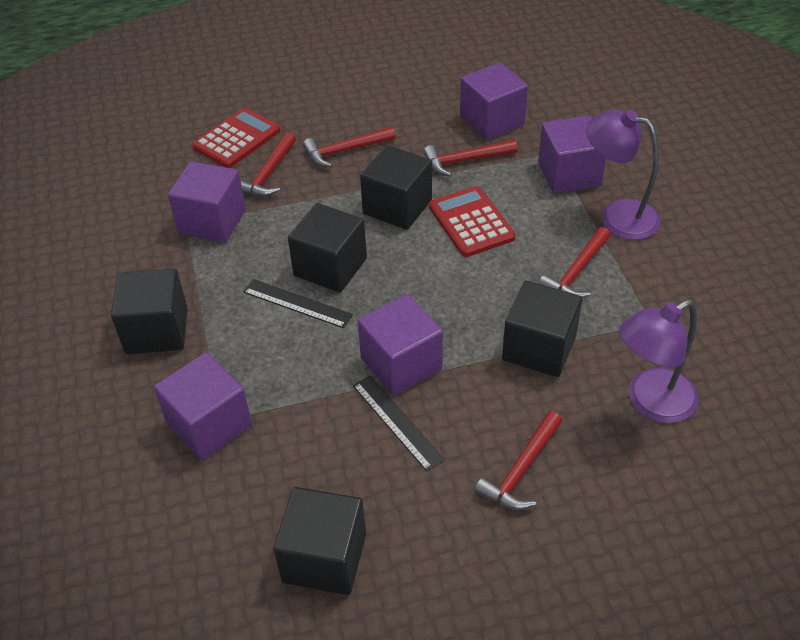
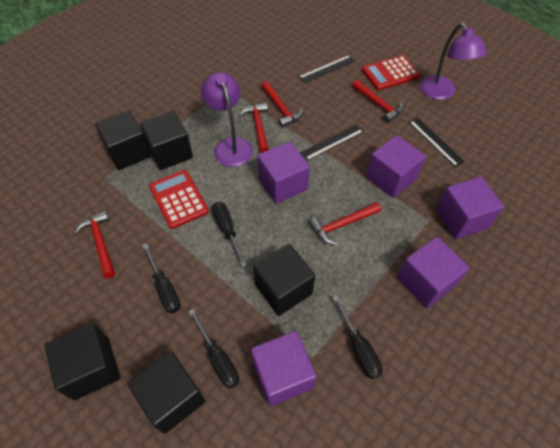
black ruler: 2 -> 3
black screwdriver: 0 -> 4

